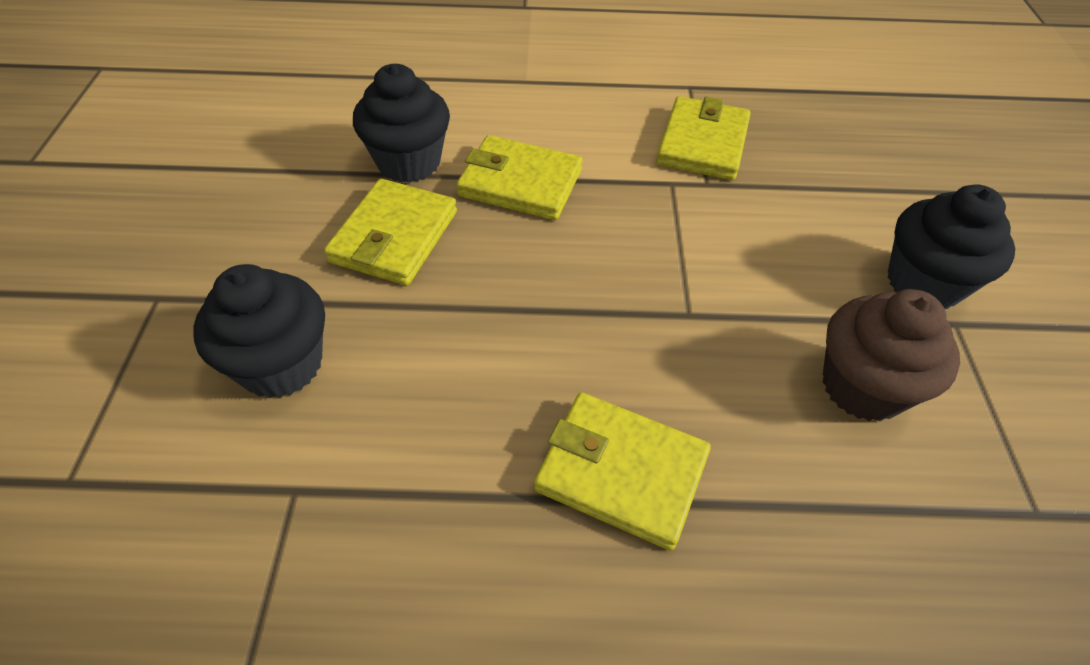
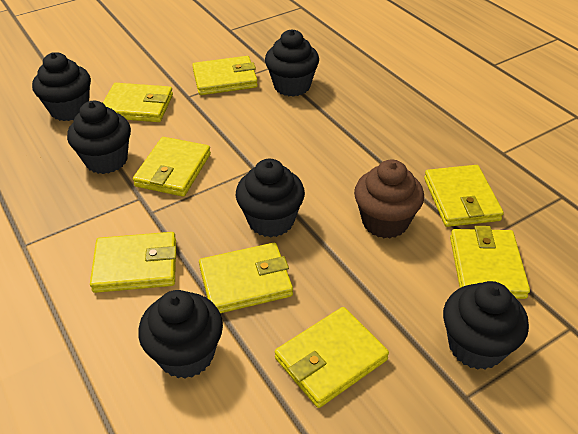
black cupcake: 3 -> 6
yellow wallet: 4 -> 8

